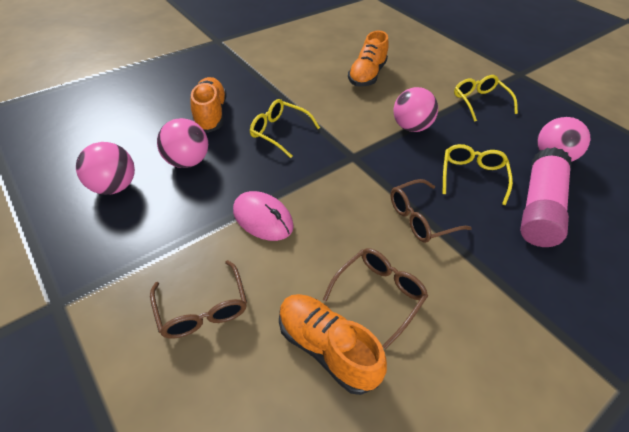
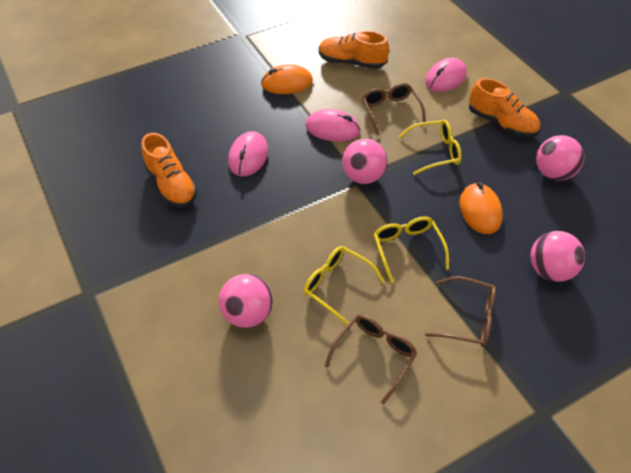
orange mouse: 0 -> 2
pink glue stick: 1 -> 0
pink mouse: 1 -> 3

